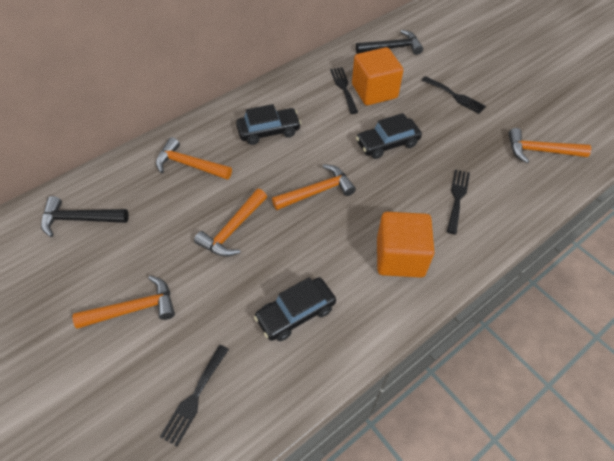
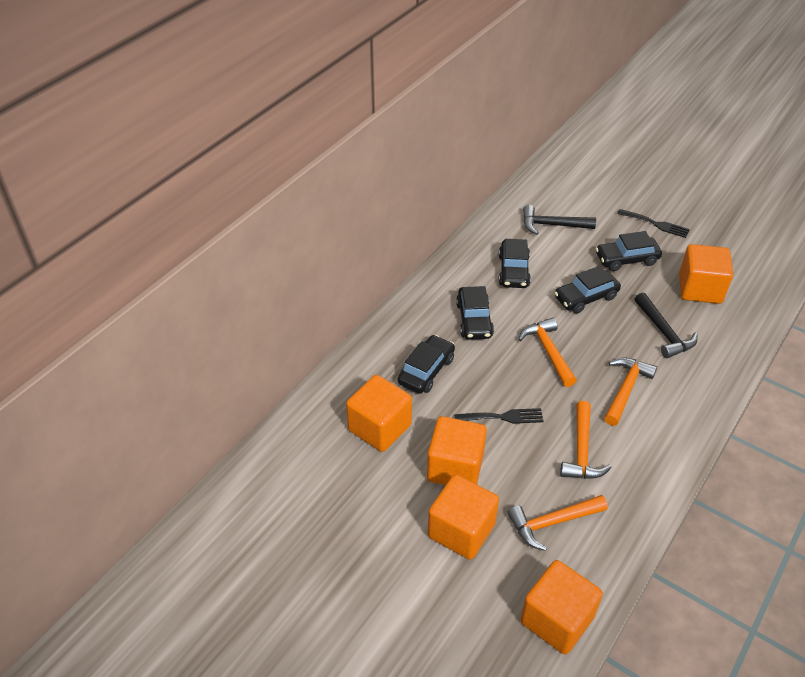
black car: 3 -> 5
black fork: 4 -> 2
orange cube: 2 -> 5
orange hammer: 5 -> 4

